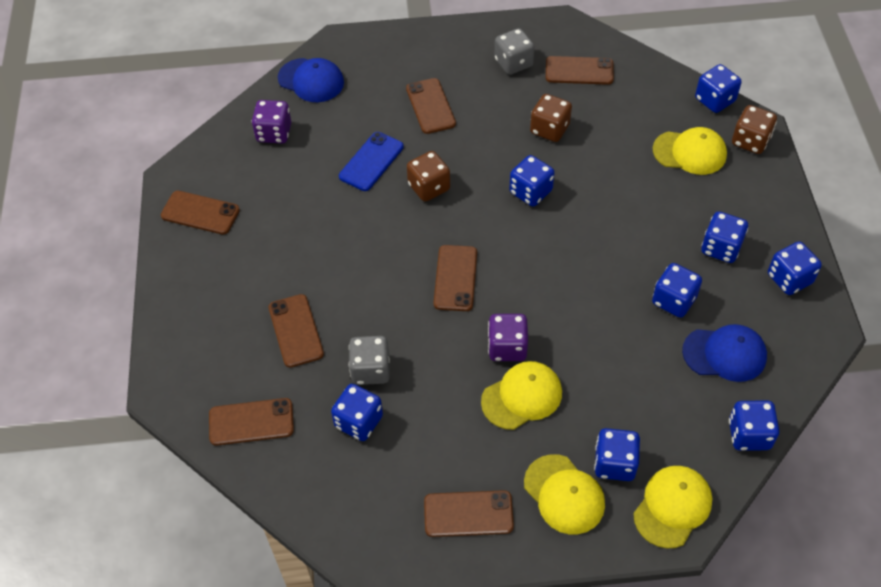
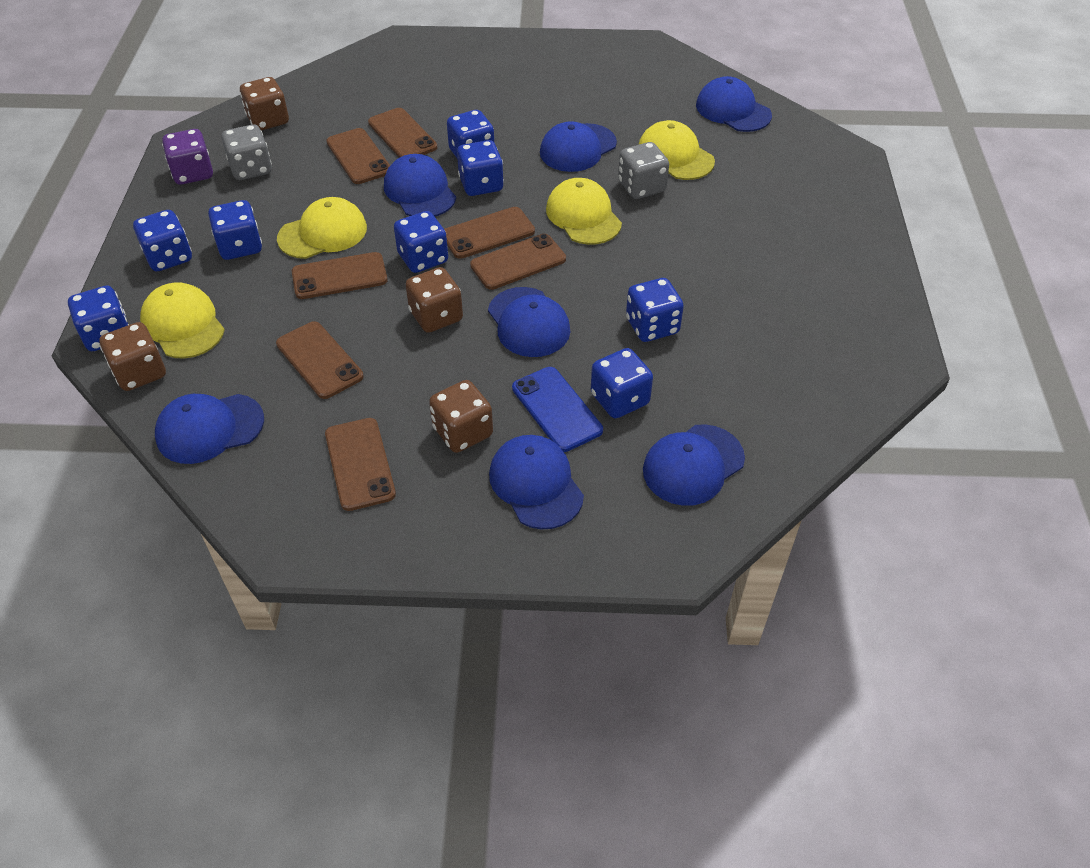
blue cap: 2 -> 7
brown dice: 3 -> 4
purple dice: 2 -> 1

